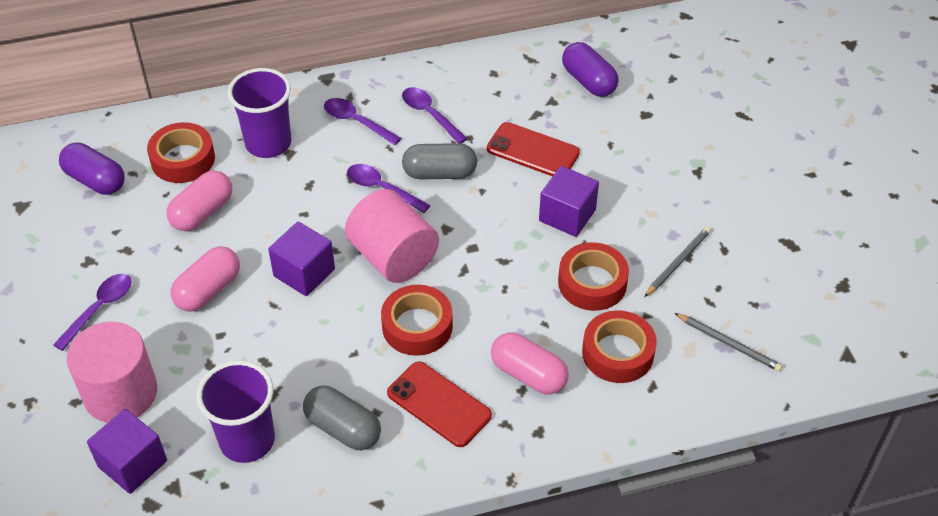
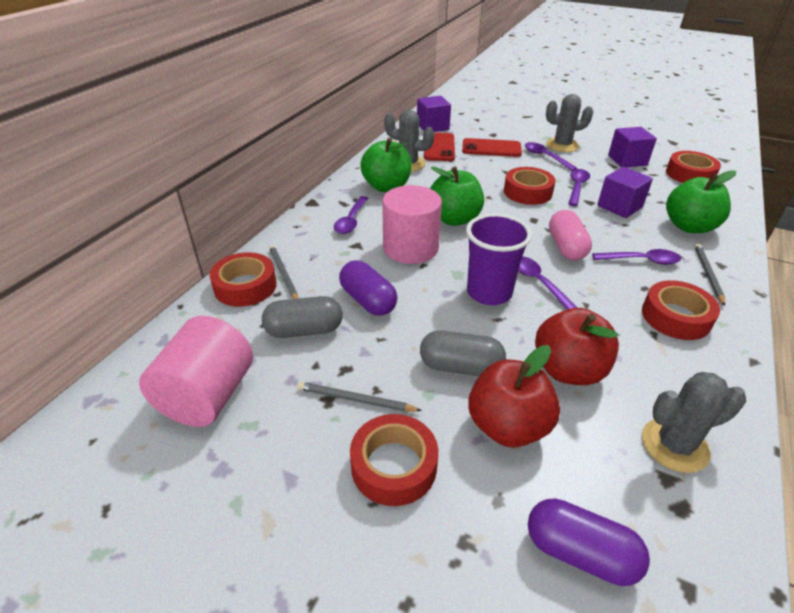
green apple: 0 -> 3
grey cactus: 0 -> 3
grey pencil: 2 -> 3
pink capsule: 3 -> 1
purple cup: 2 -> 1
purple spoon: 4 -> 5
red apple: 0 -> 2
red tape: 4 -> 5

